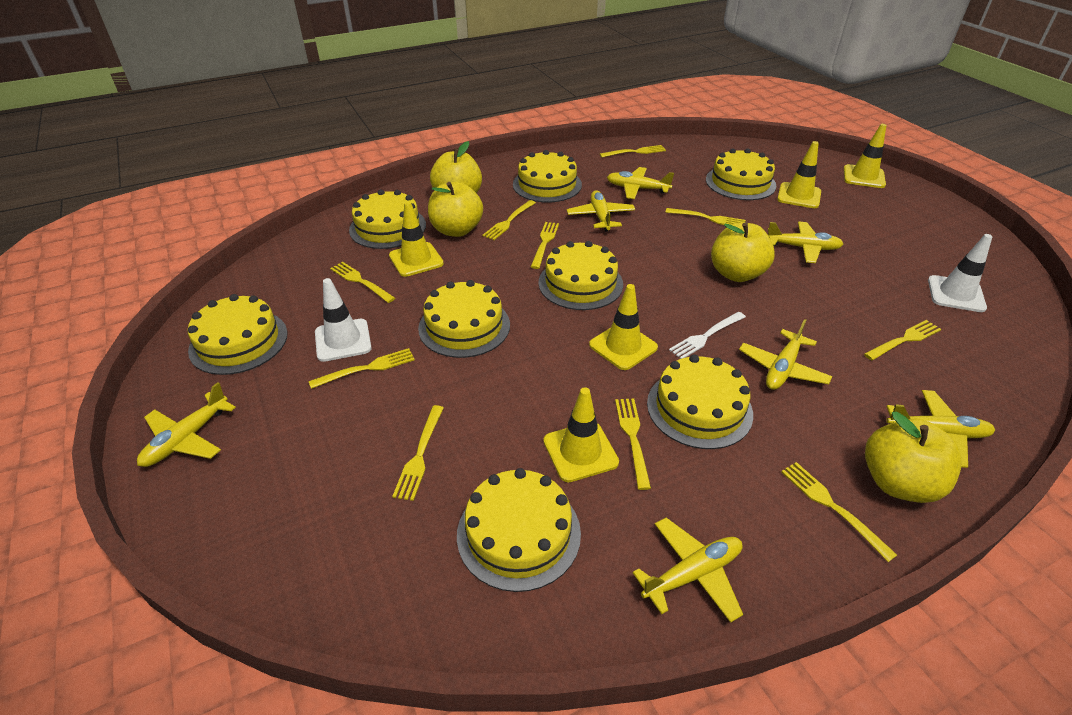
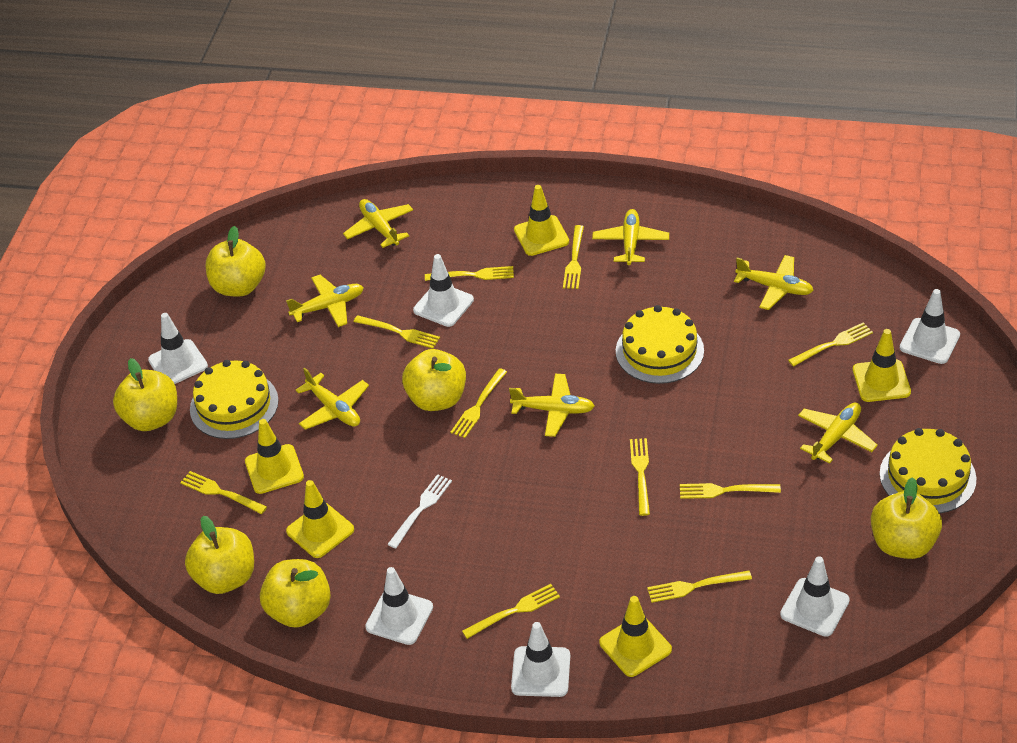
white traffic cone: 2 -> 6
yellow apple: 4 -> 6
yellow cake: 8 -> 3

